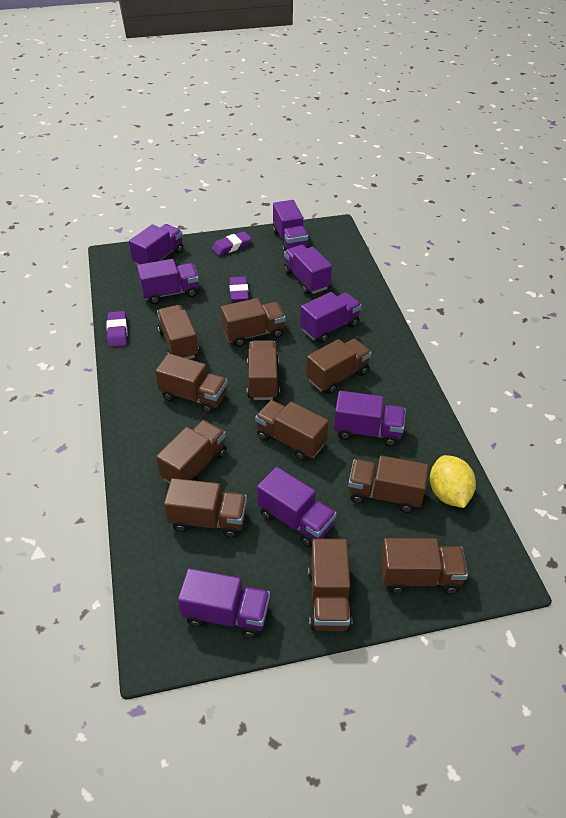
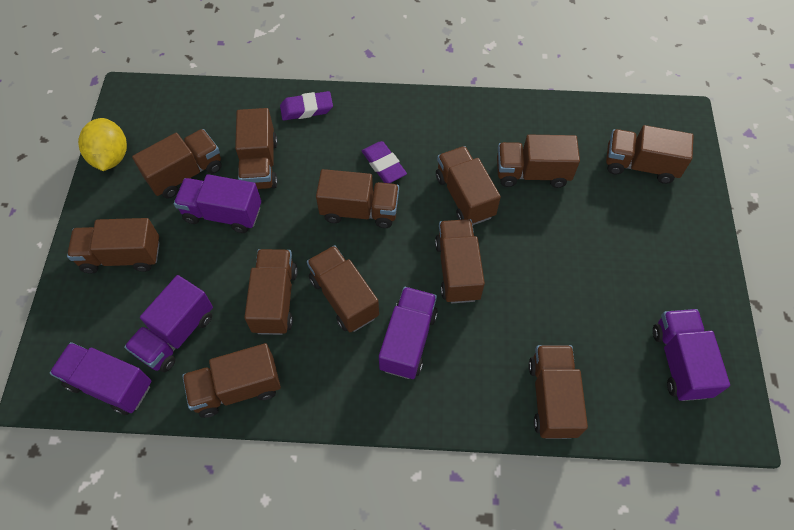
brown truck: 11 -> 12
purple eraser: 3 -> 2
purple truck: 8 -> 5

